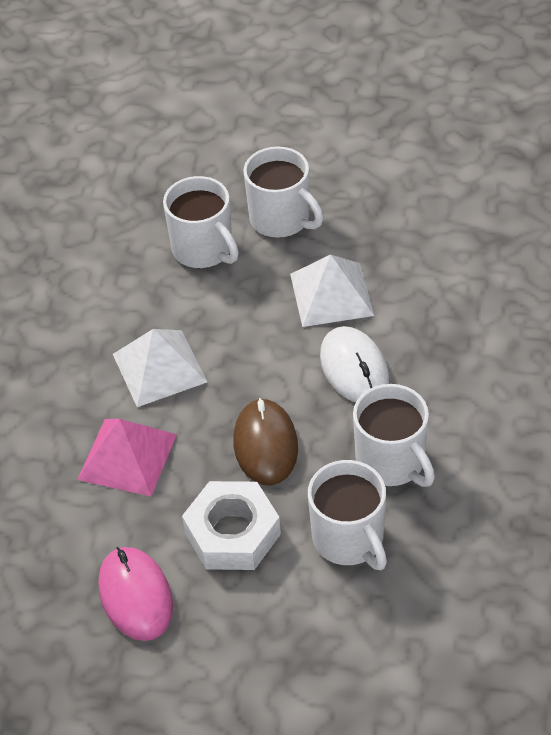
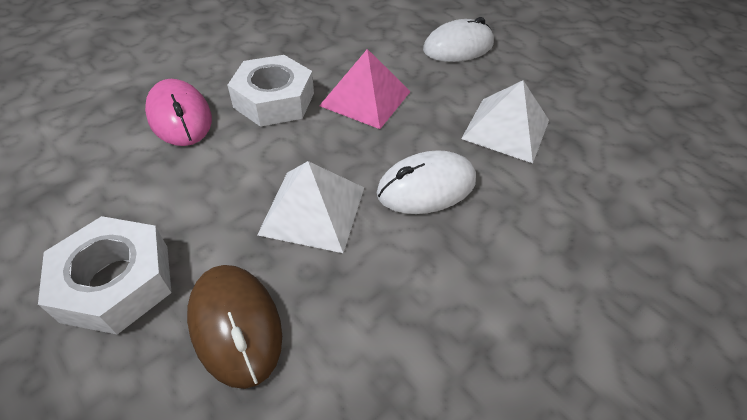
white mouse: 1 -> 2
white mug: 4 -> 0
white nut: 1 -> 2

